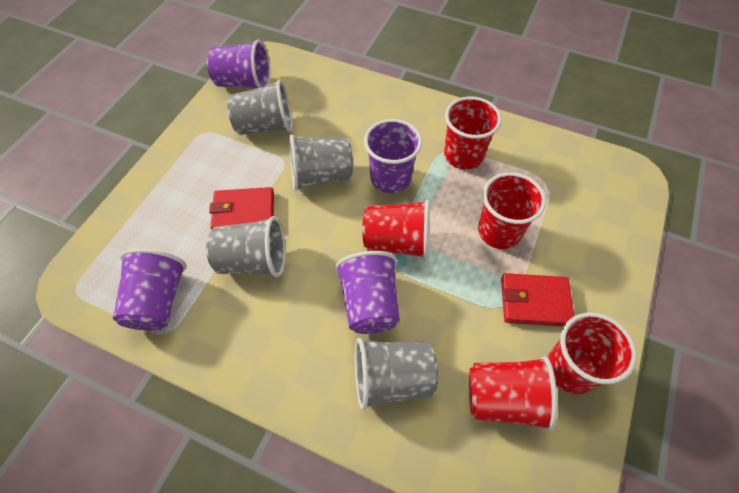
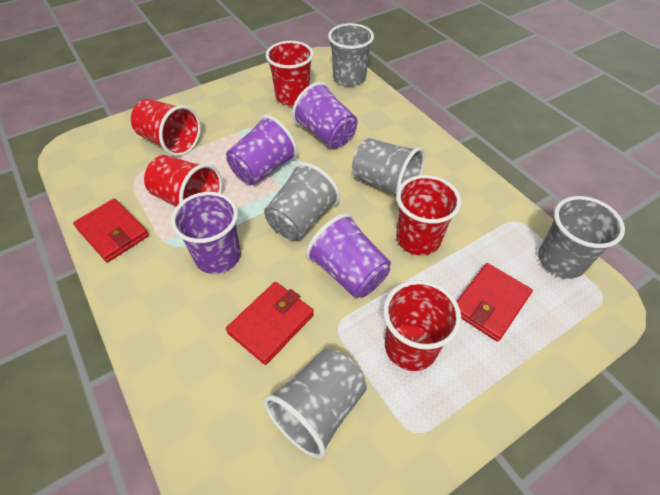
grey cup: 4 -> 5
red wallet: 2 -> 3

